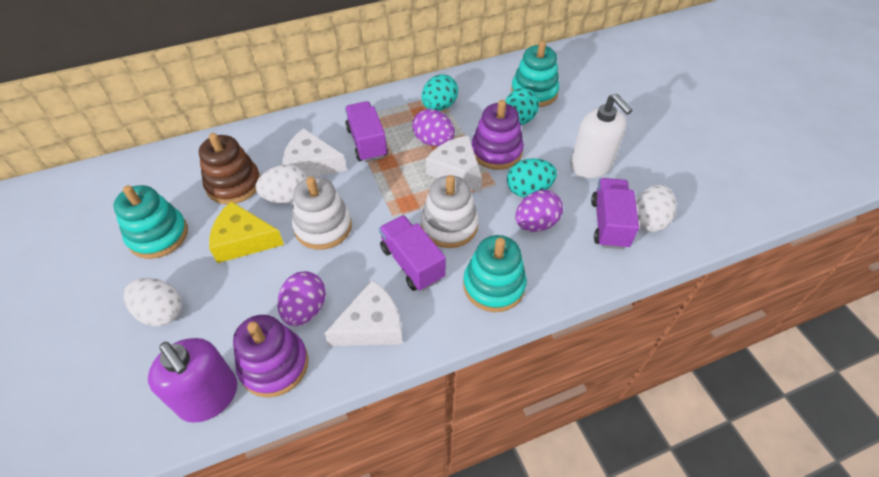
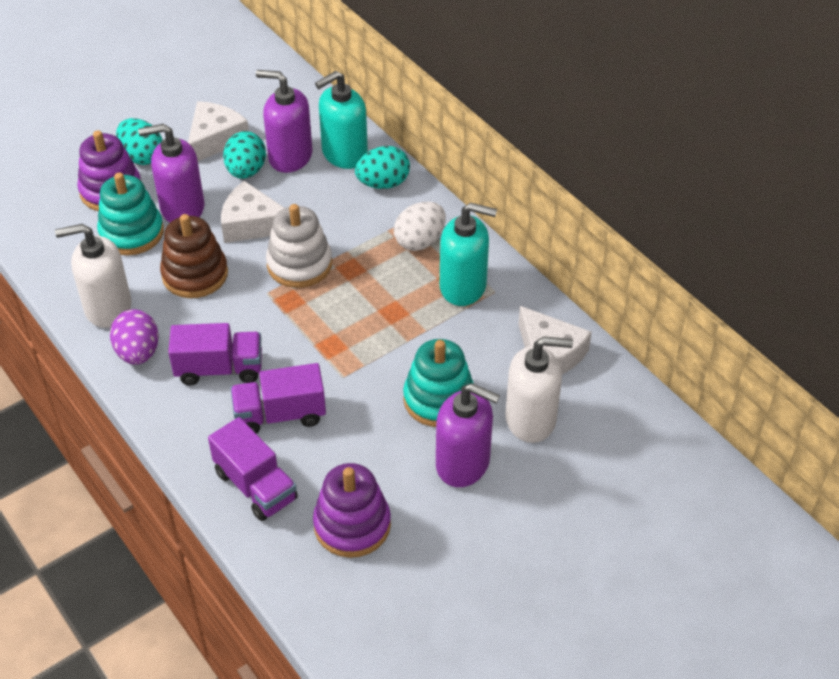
purple egg: 3 -> 1
purple soap dispenser: 1 -> 3
turquoise soap dispenser: 0 -> 2
turquoise stacking toy: 3 -> 2
white egg: 3 -> 1
white soap dispenser: 1 -> 2
white stacking toy: 2 -> 1
yellow cheese: 1 -> 0

